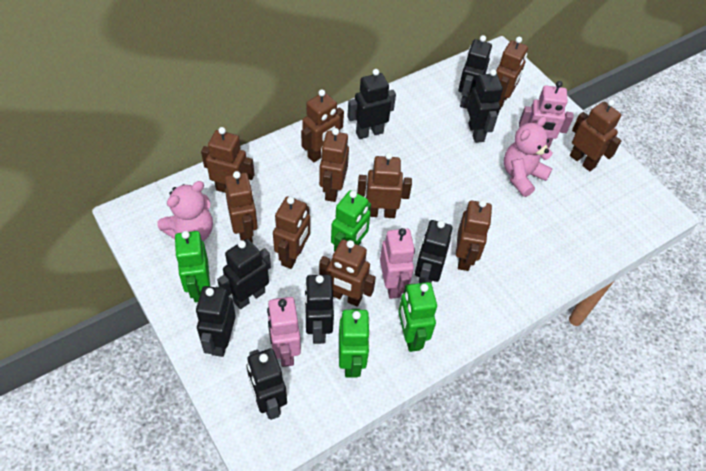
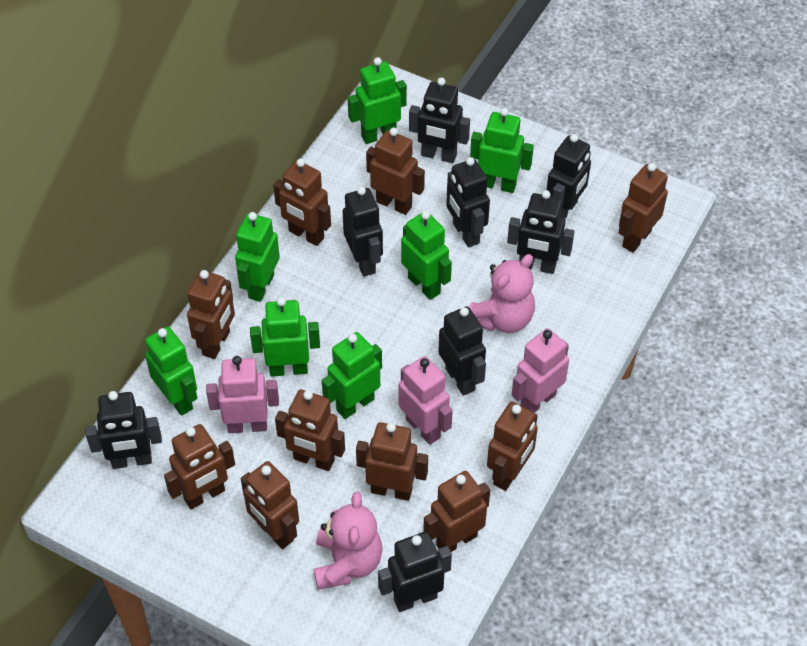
green robot: 4 -> 7

